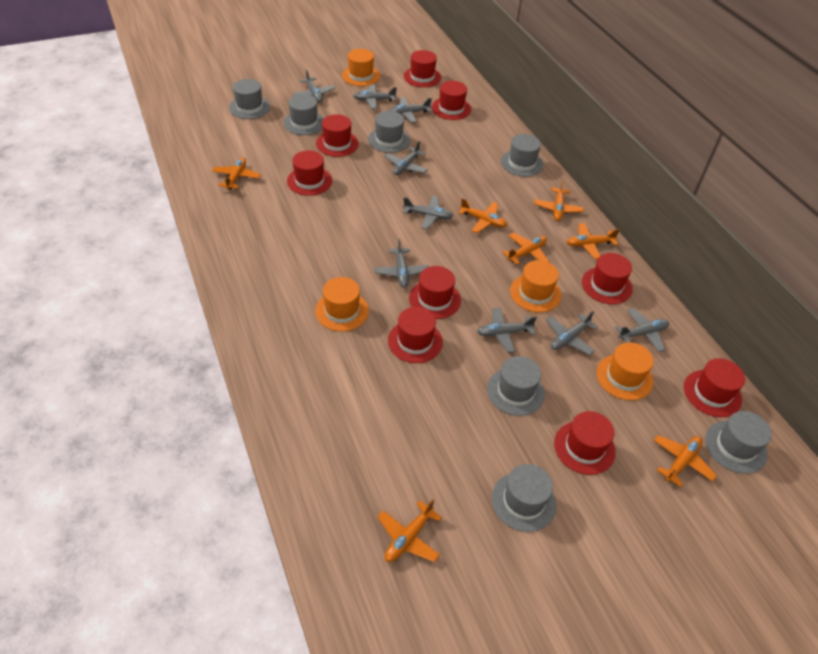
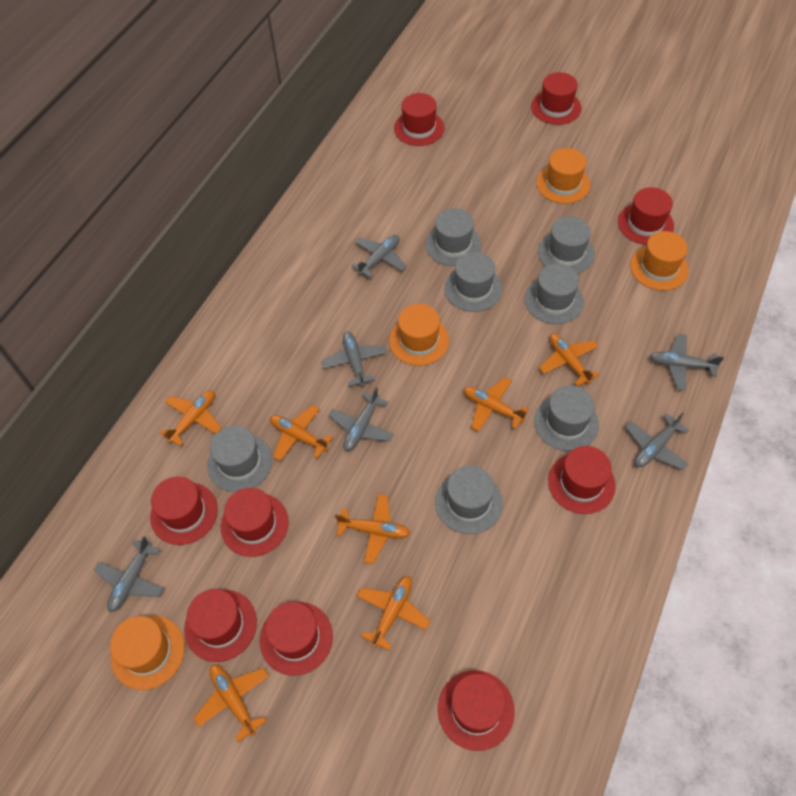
grey plane: 9 -> 6

